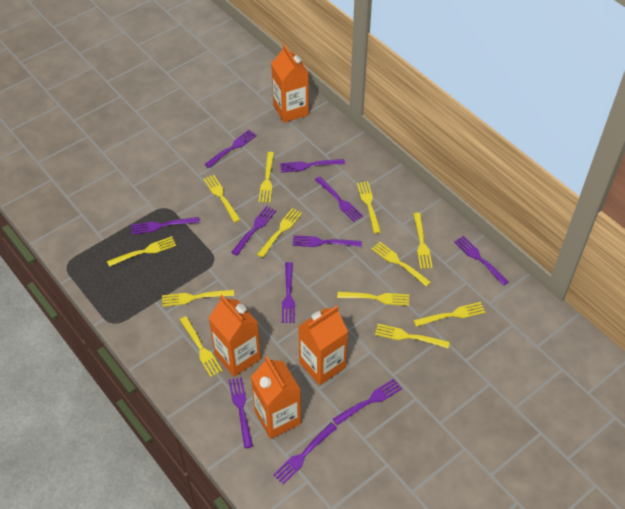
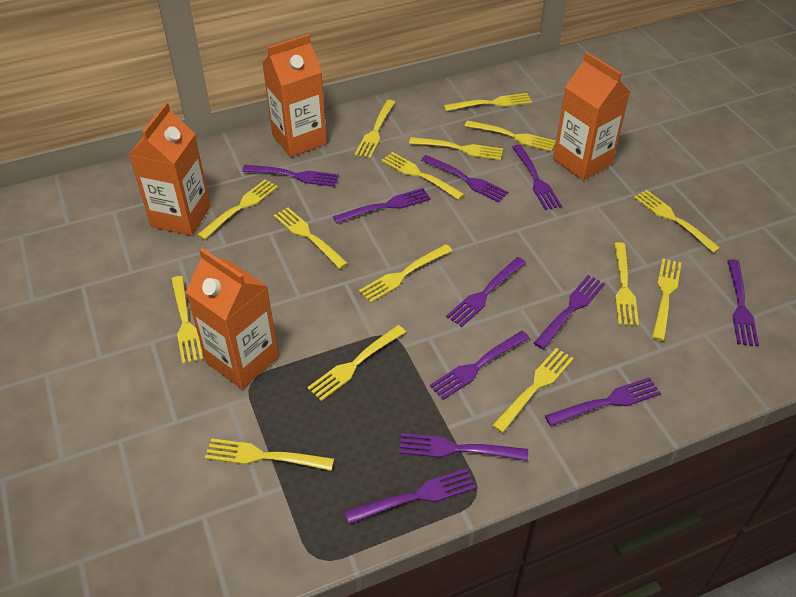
yellow fork: 12 -> 15

